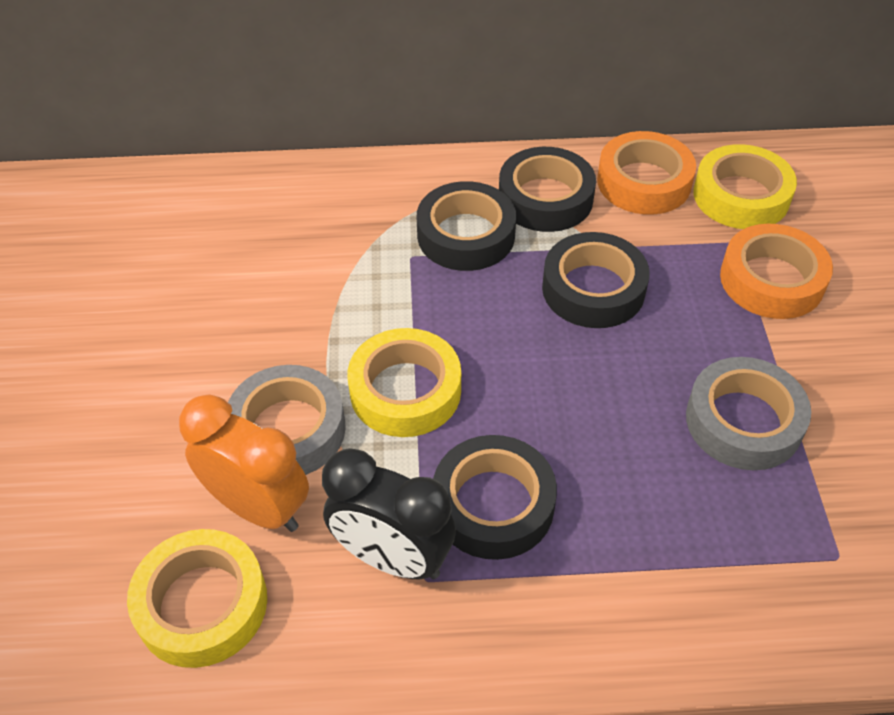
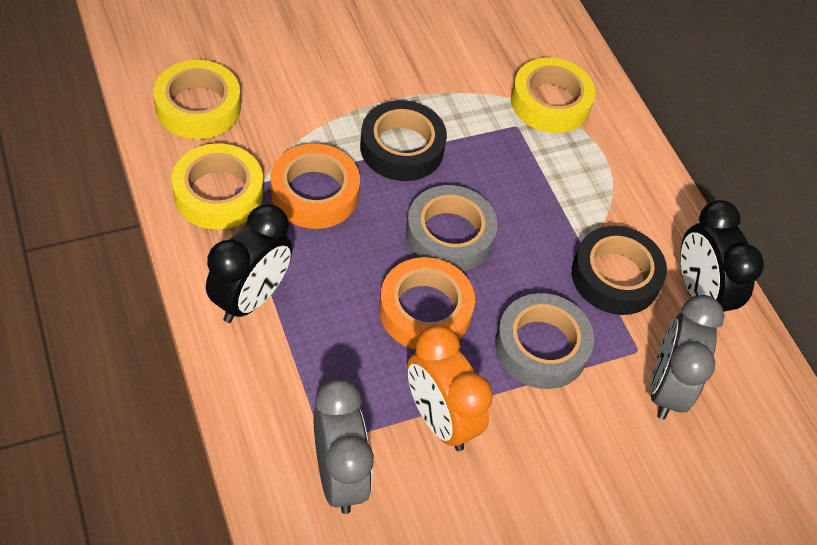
black clock: 1 -> 2
black tape: 4 -> 2
grey clock: 0 -> 2

